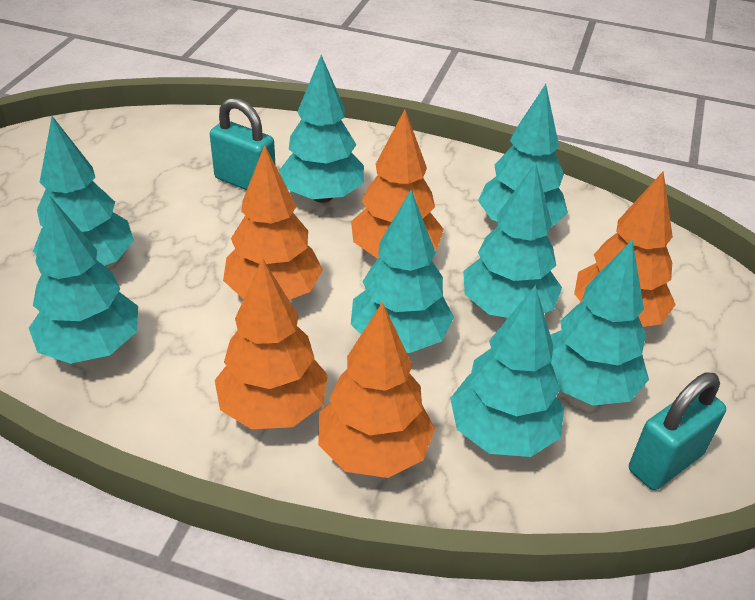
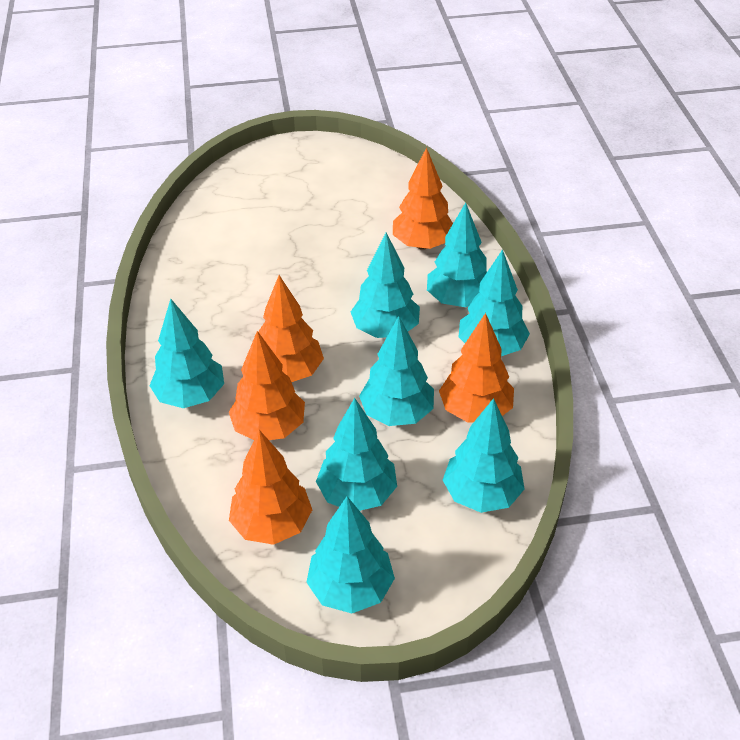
turquoise padlock: 2 -> 0

